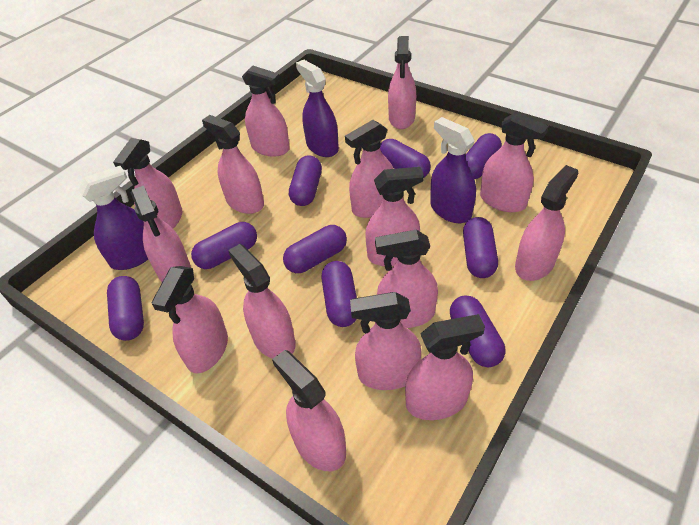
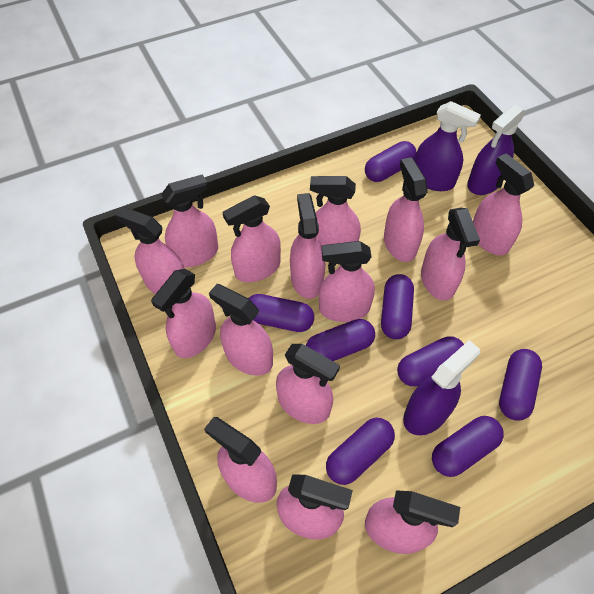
purple capsule: 9 -> 8

